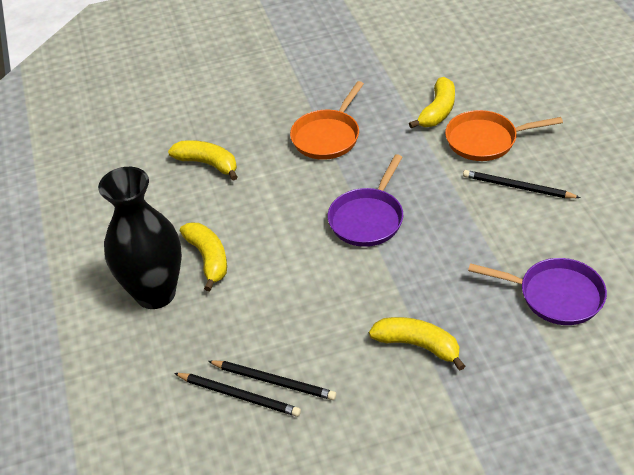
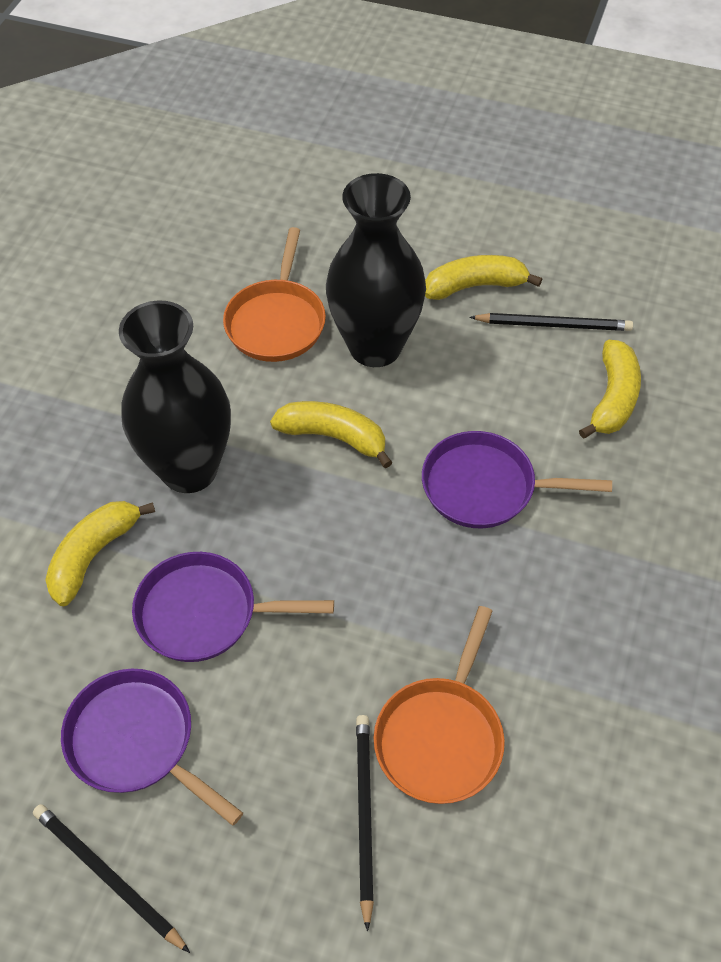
black vase: 1 -> 2
purple pan: 2 -> 3

